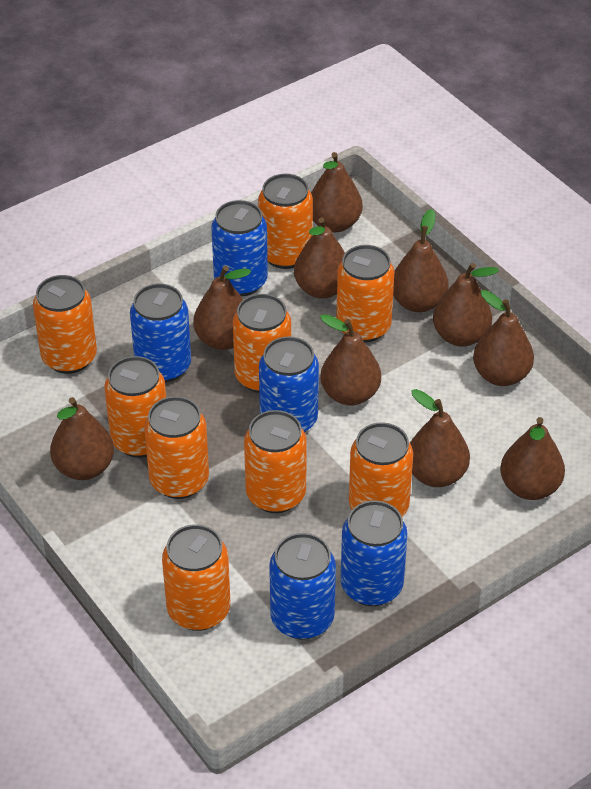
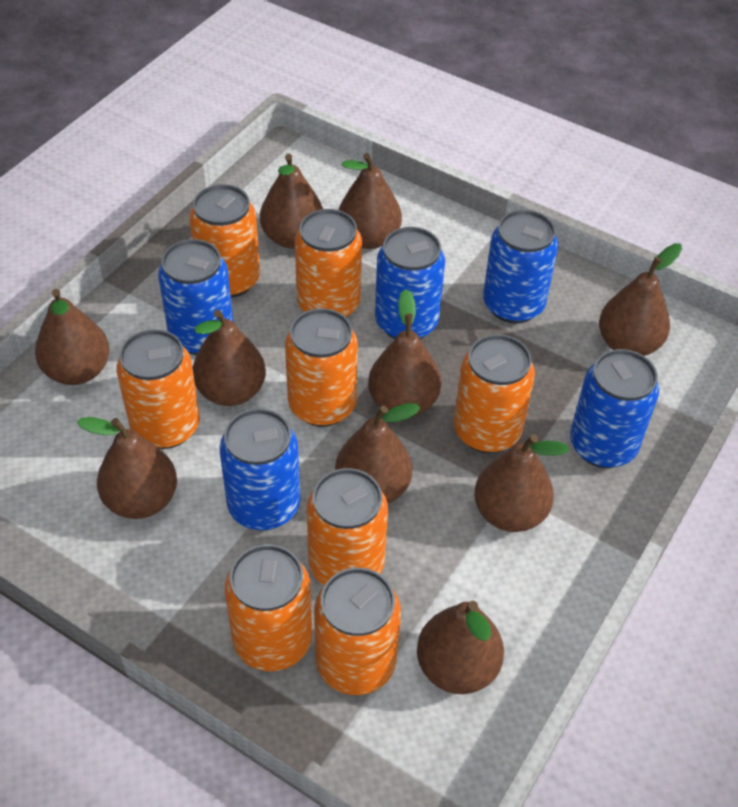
orange can: 9 -> 8

